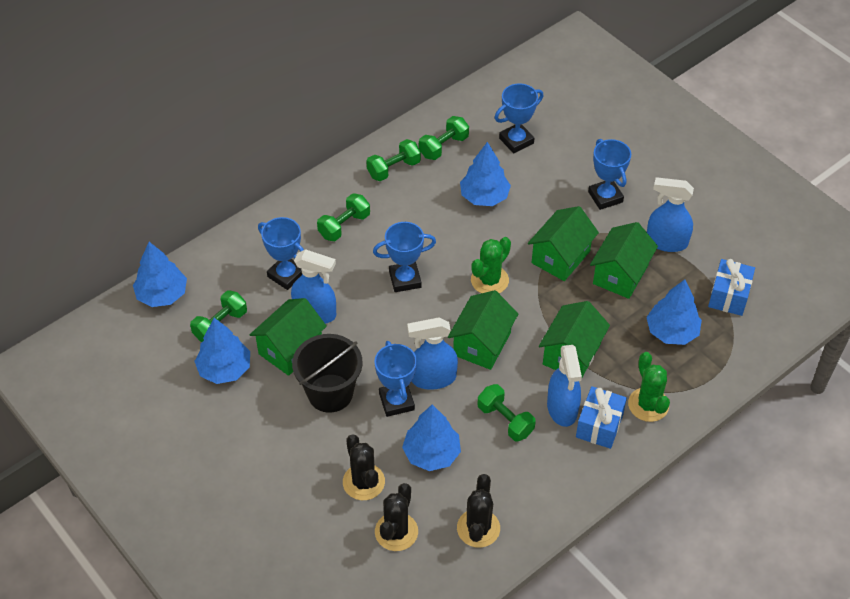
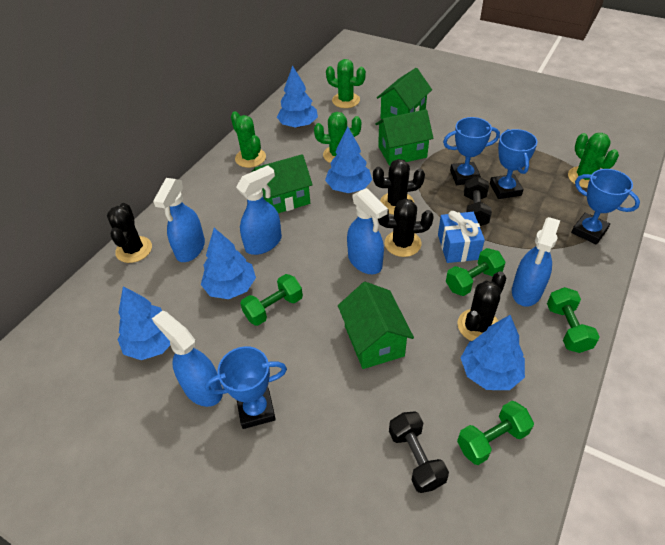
black bucket: 1 -> 0
black cactus: 3 -> 4
black dumbbell: 0 -> 2
blue gift: 2 -> 1
blue spray bottle: 4 -> 5
blue trophy: 5 -> 4
green cactus: 2 -> 4
green dumbbell: 5 -> 4
green house: 5 -> 4

